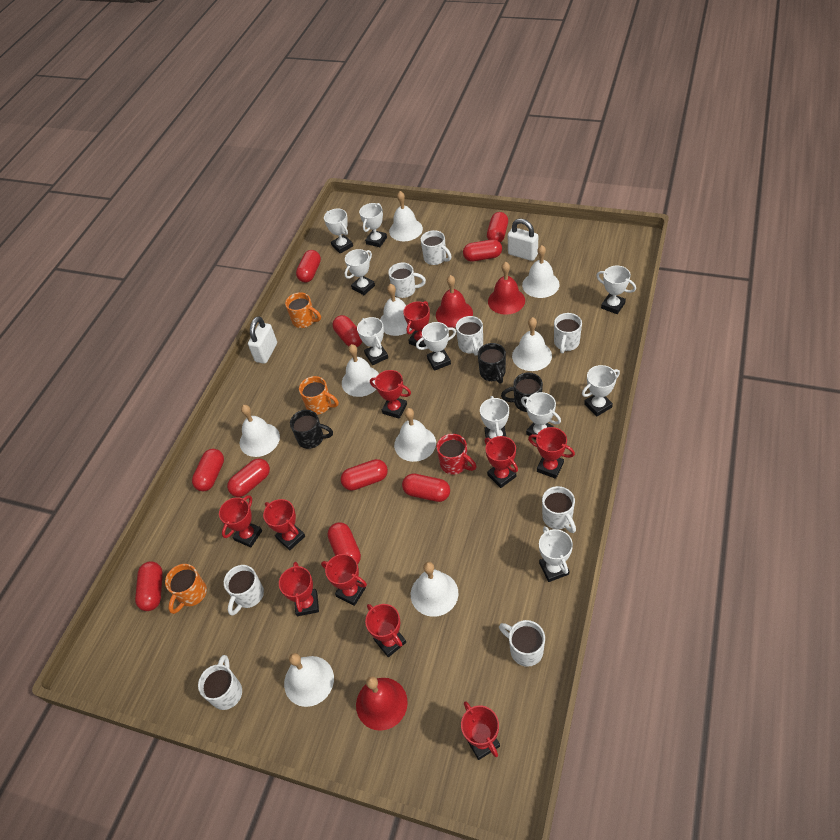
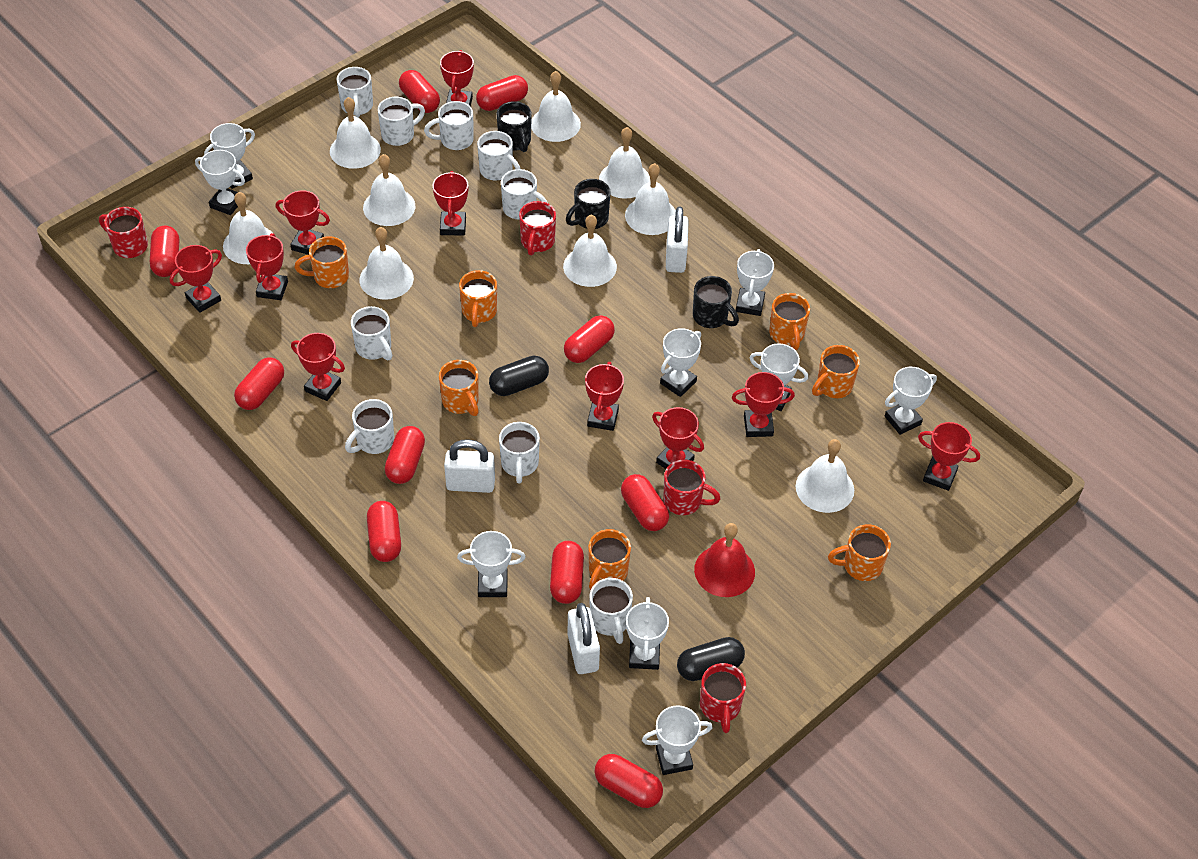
black capsule: 0 -> 2
orange mug: 3 -> 7
red bell: 3 -> 1
red mug: 1 -> 4
white mug: 8 -> 9
white padlock: 2 -> 3
white trophy: 10 -> 9

